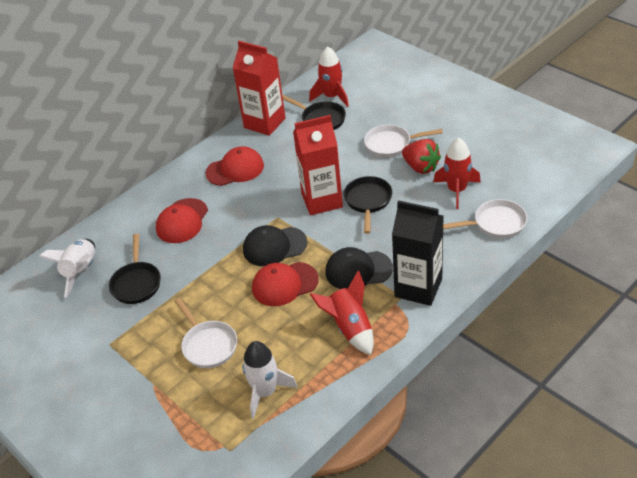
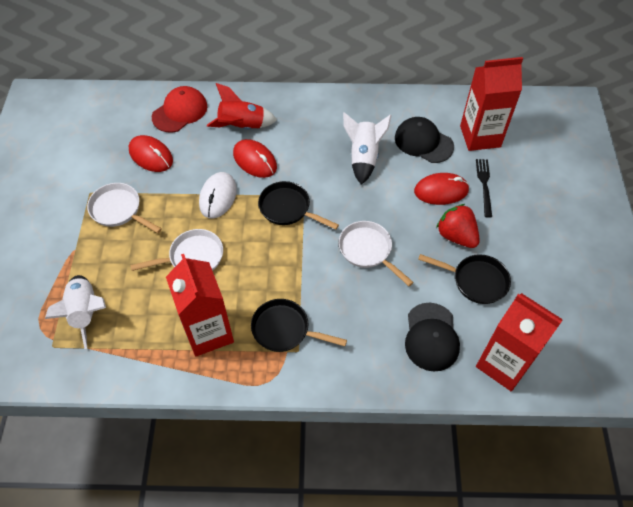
black carton: 1 -> 0
black fork: 0 -> 1
red cap: 3 -> 1
red carton: 2 -> 3
red mouse: 0 -> 3
red rocket: 3 -> 1
white mouse: 0 -> 1

